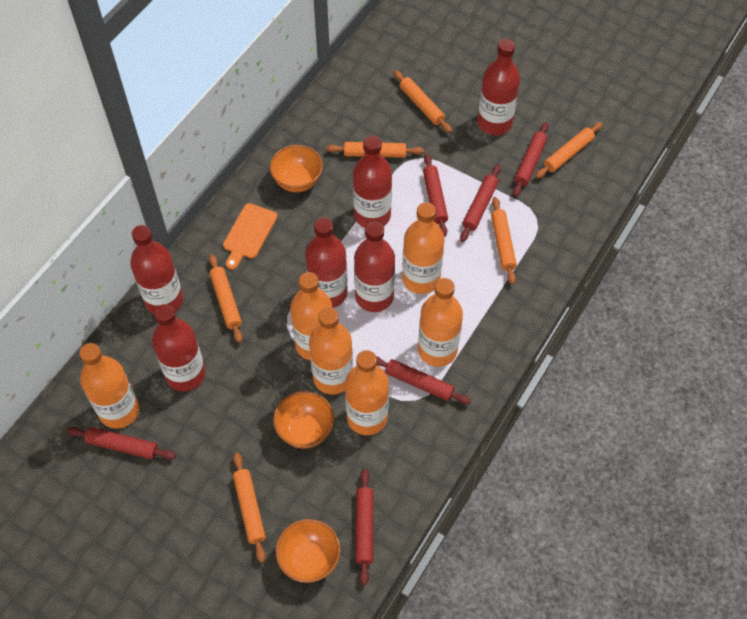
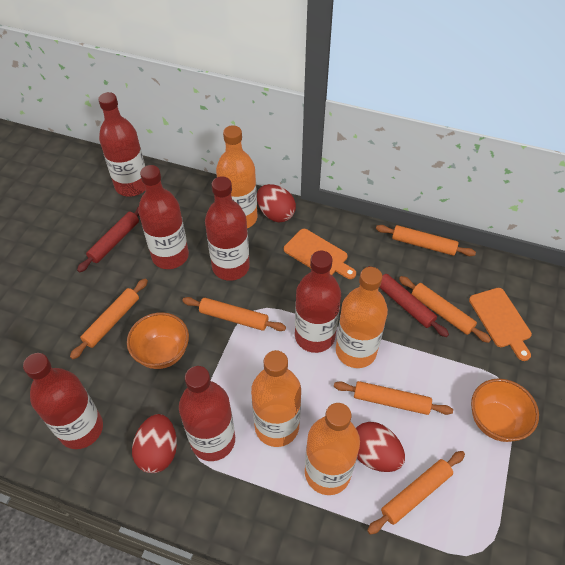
orange bottle: 6 -> 4
orange bowl: 3 -> 2
orange cutting board: 1 -> 2
red egg: 0 -> 3
red rolling pin: 6 -> 2

